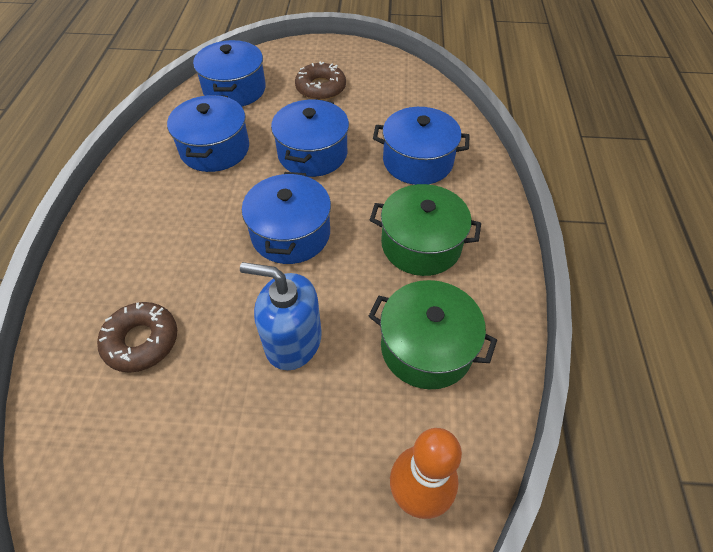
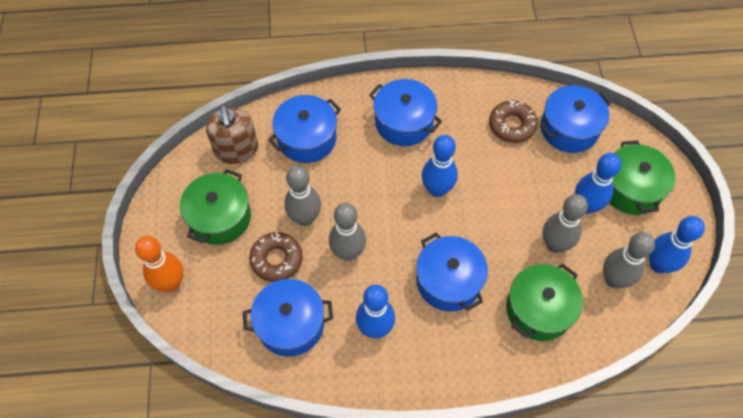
blue bowling pin: 0 -> 4
blue soap dispenser: 1 -> 0
brown soap dispenser: 0 -> 1
green pot: 2 -> 3
grey bowling pin: 0 -> 4

